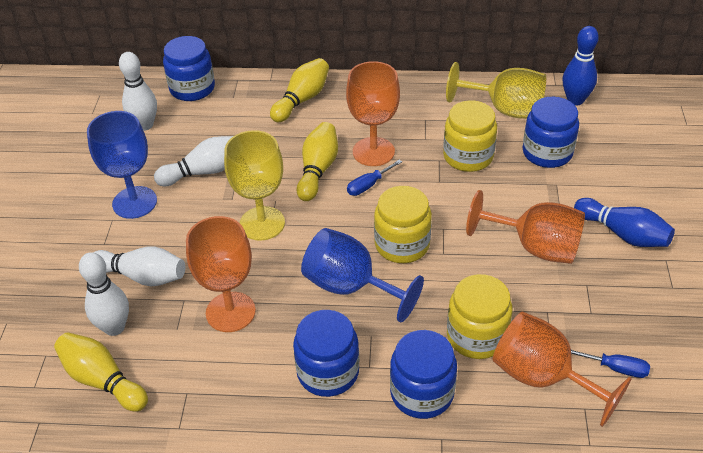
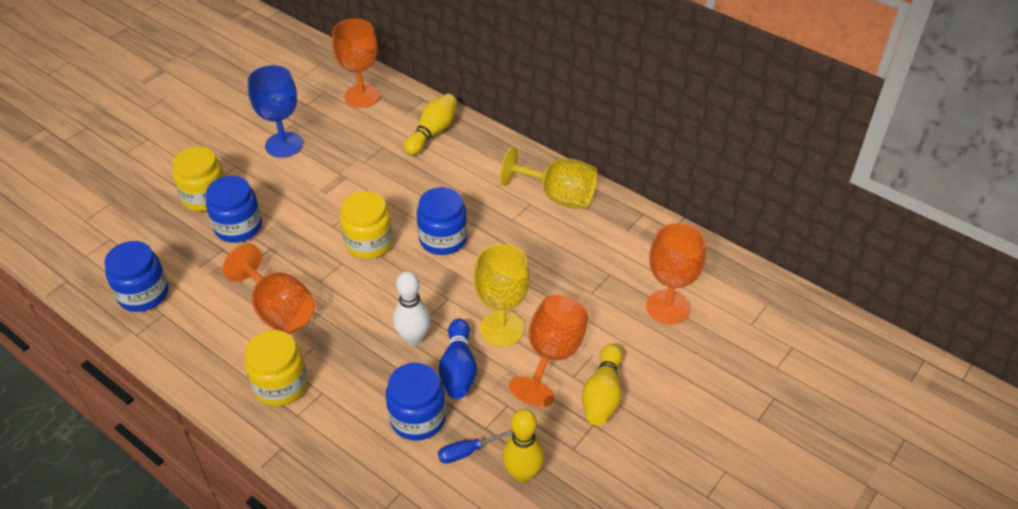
blue bowling pin: 2 -> 1
blue goblet: 2 -> 1
blue screwdriver: 2 -> 1
white bowling pin: 4 -> 1

